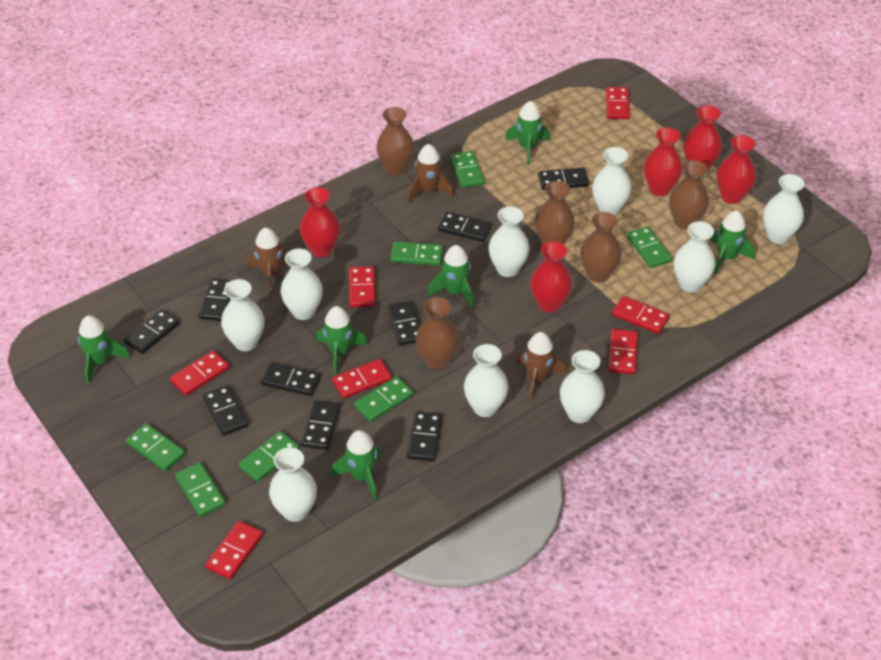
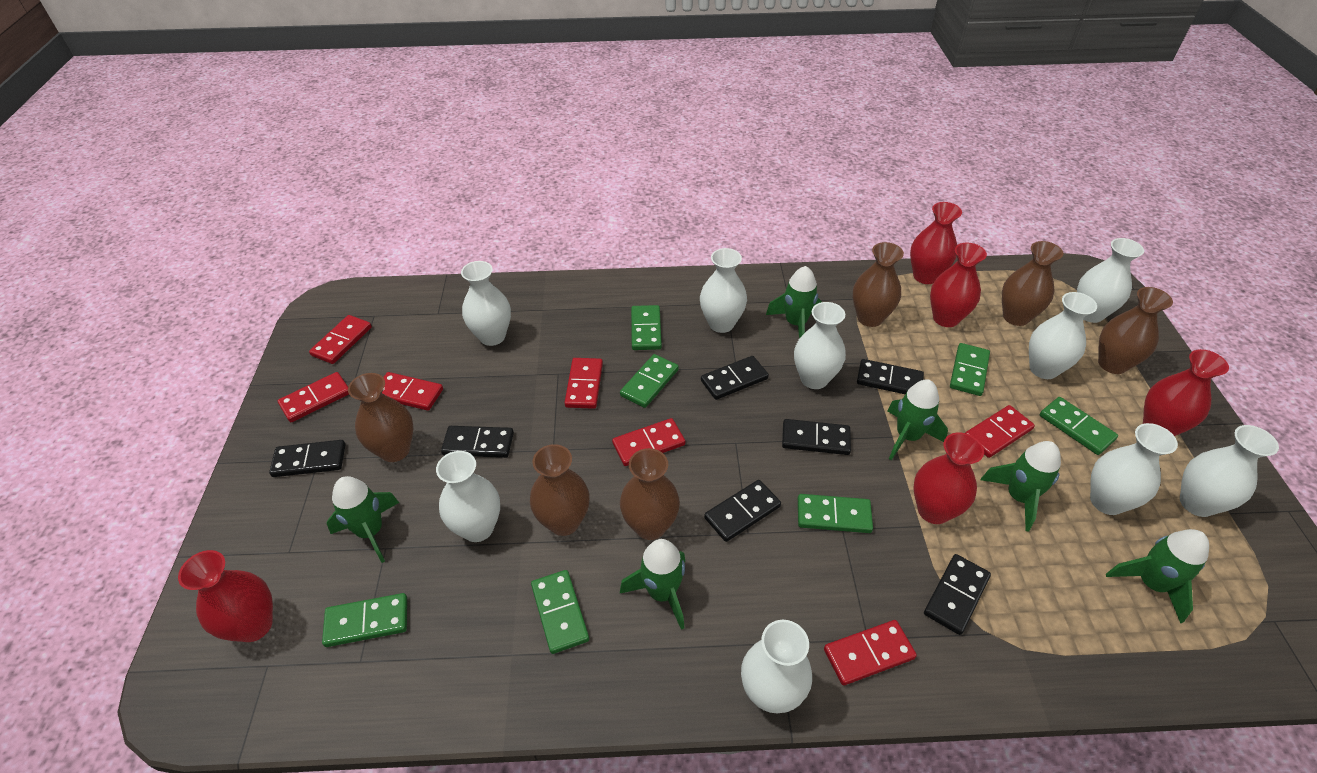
black domino: 9 -> 7
brown rocket: 3 -> 0
brown vase: 5 -> 6

